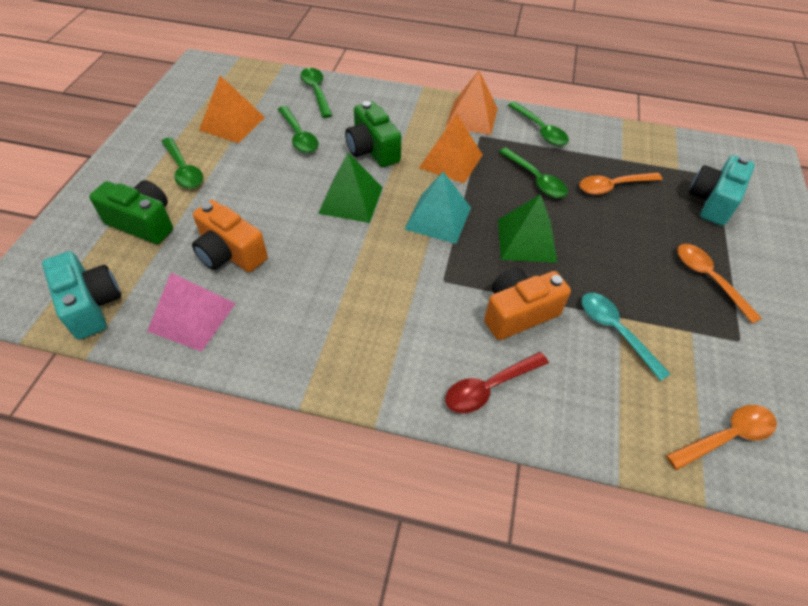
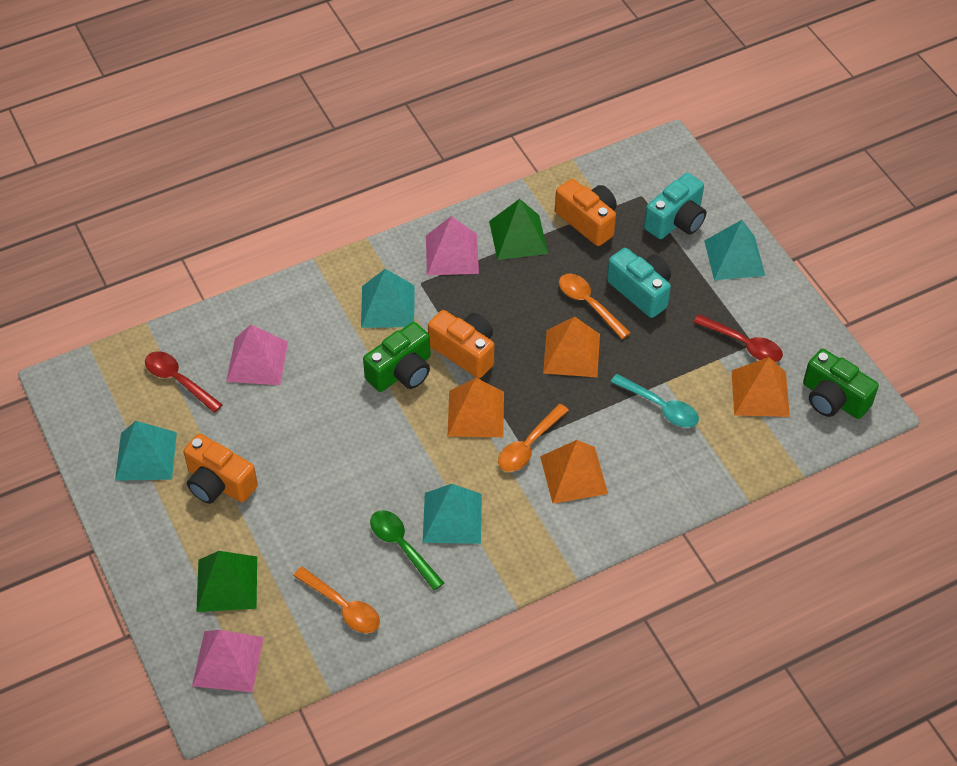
green spoon: 5 -> 1
orange camera: 2 -> 3
orange pyramid: 3 -> 4
pink pyramid: 1 -> 3
red spoon: 1 -> 2
turquoise pyramid: 1 -> 4

